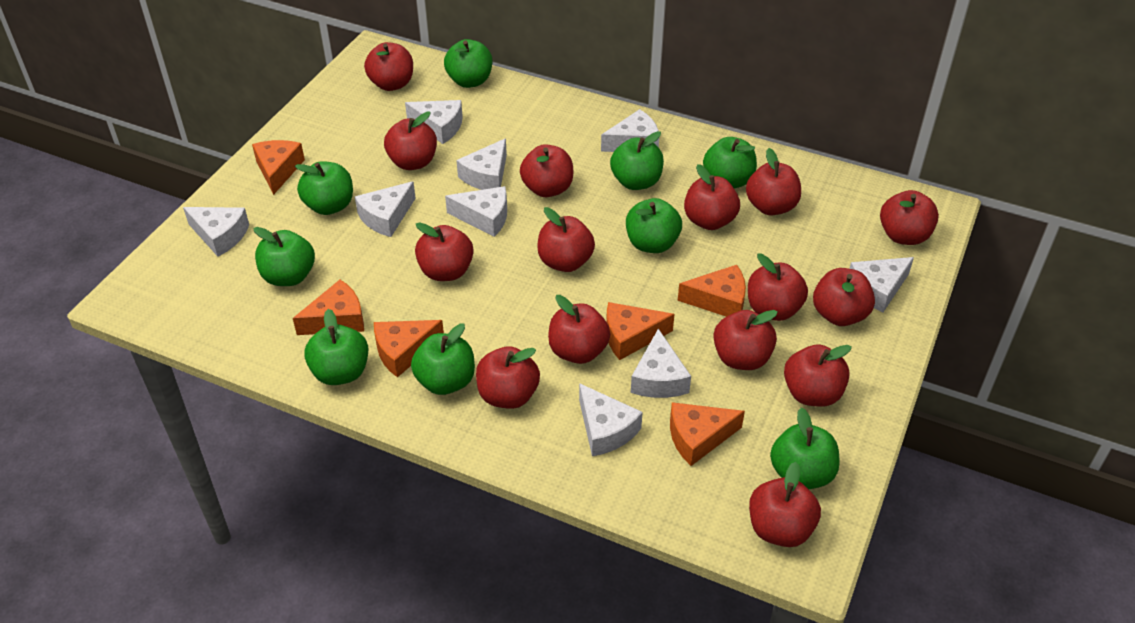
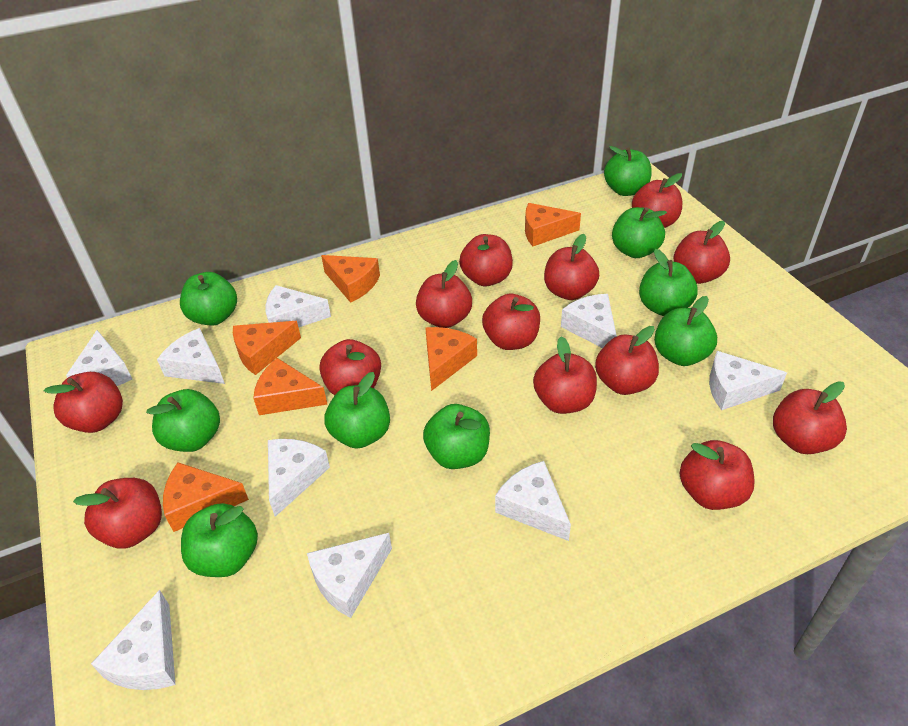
red apple: 15 -> 13

